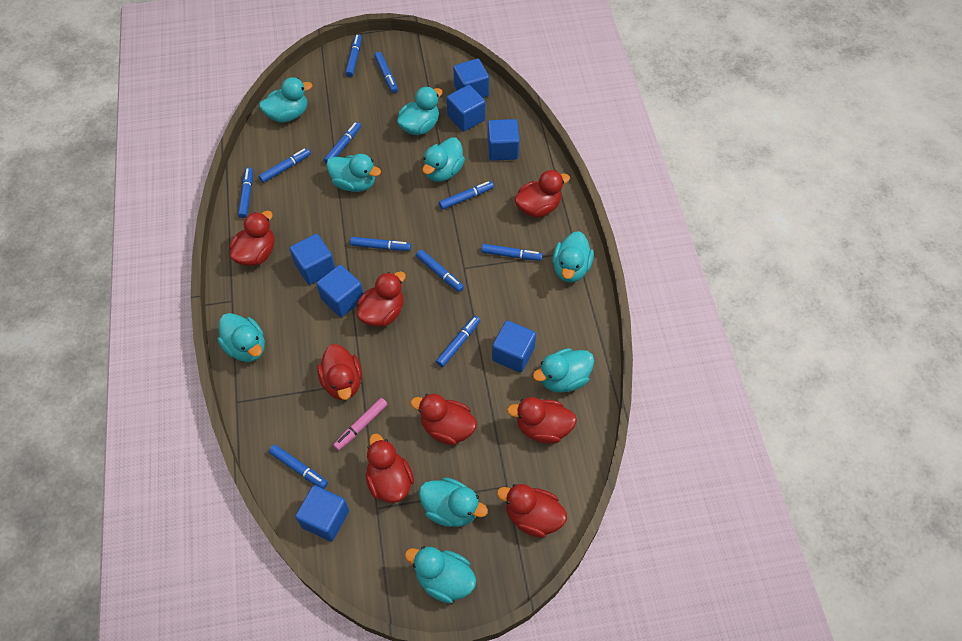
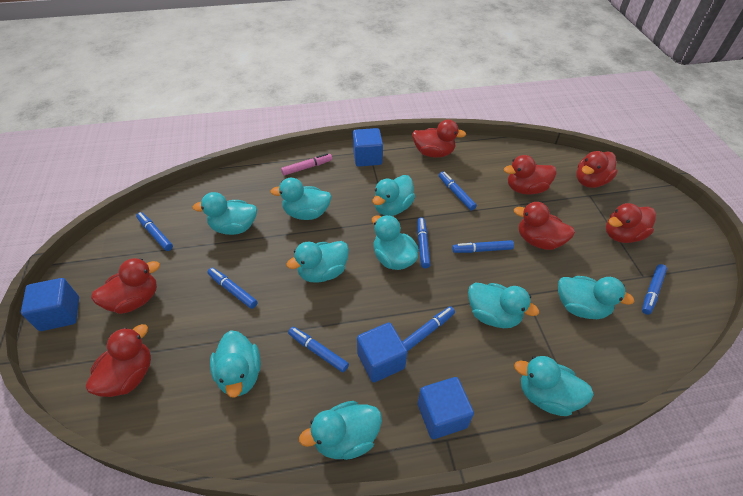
blue cube: 7 -> 4
blue marker: 11 -> 8
red duck: 8 -> 7
turquoise duck: 9 -> 10

